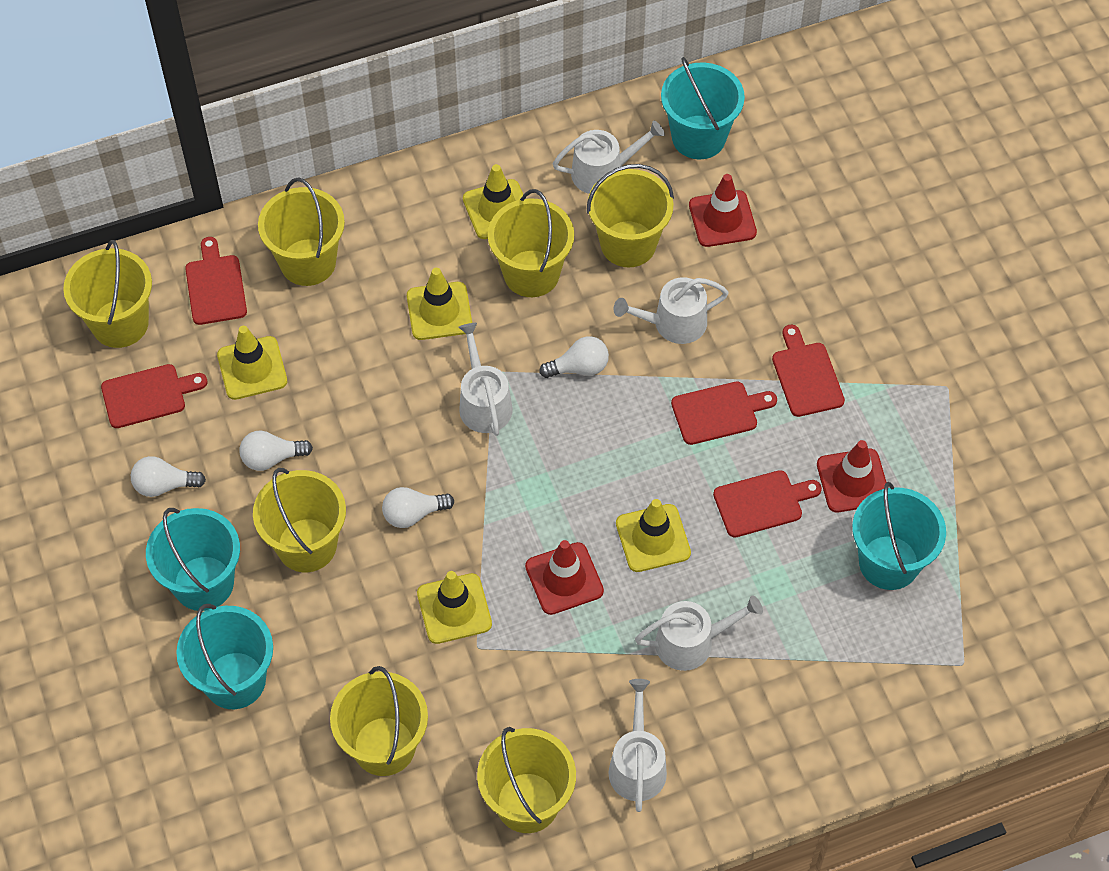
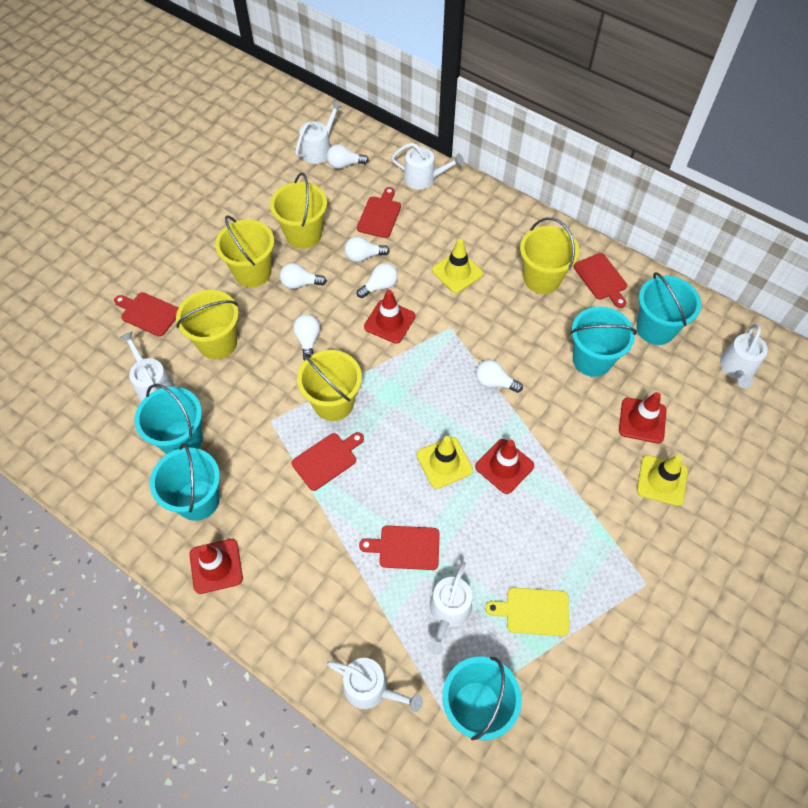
red traffic cone: 3 -> 4
turquoise bucket: 4 -> 5
white light bulb: 4 -> 6
white watering can: 5 -> 6
yellow bucket: 7 -> 5
yellow cutting board: 0 -> 1
yellow traffic cone: 5 -> 3

